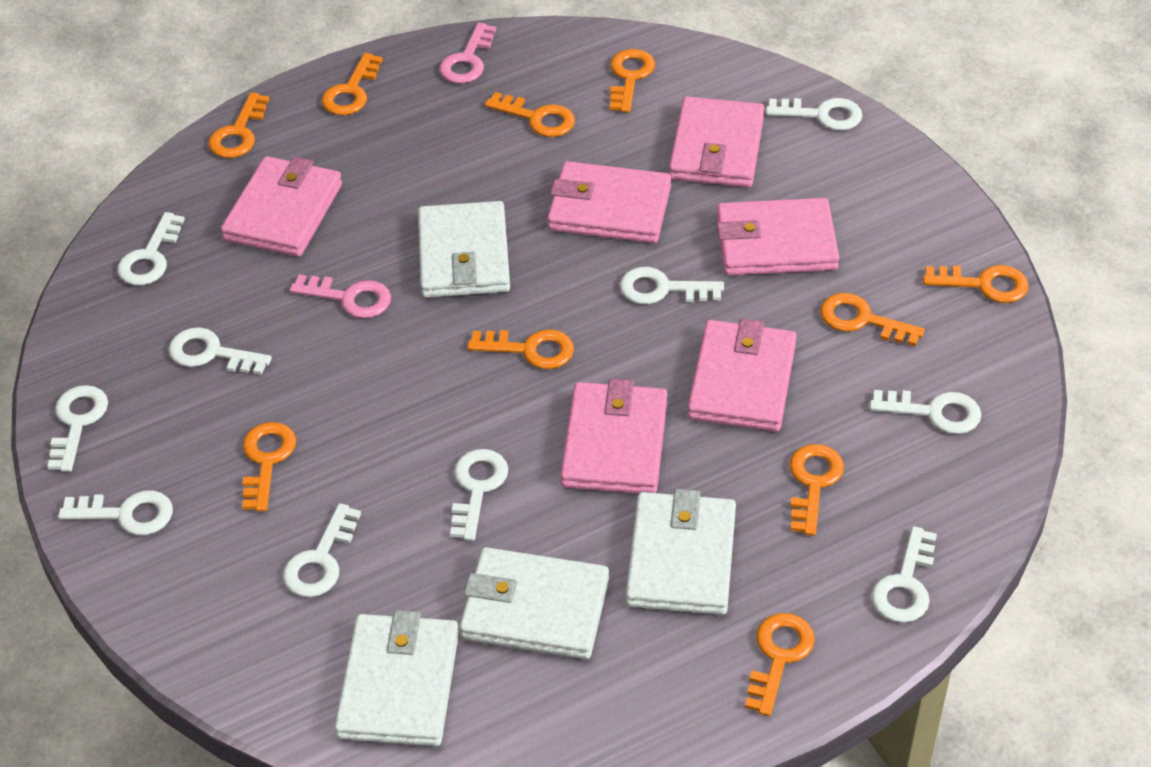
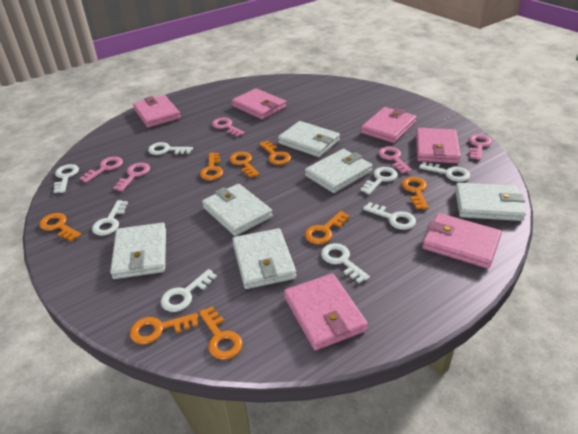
orange key: 10 -> 8
pink key: 2 -> 5
white key: 10 -> 8
white wallet: 4 -> 6

